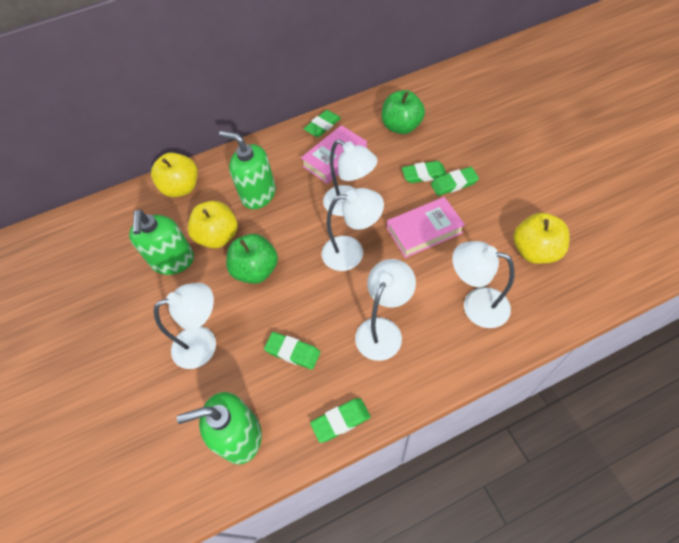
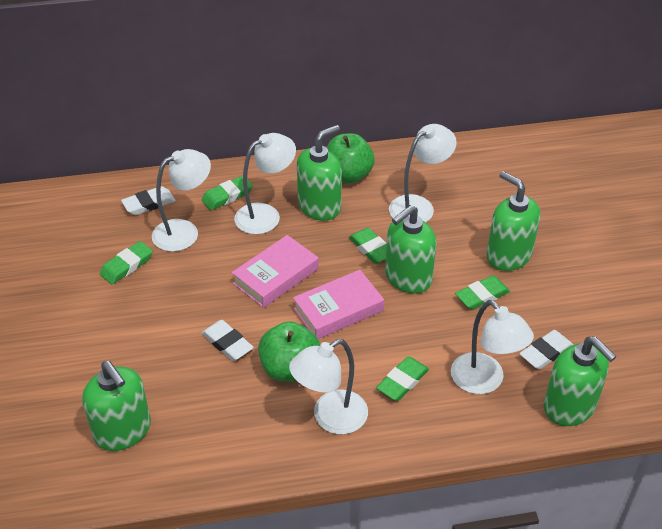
green soap dispenser: 3 -> 5
white eraser: 0 -> 3
yellow apple: 3 -> 0

